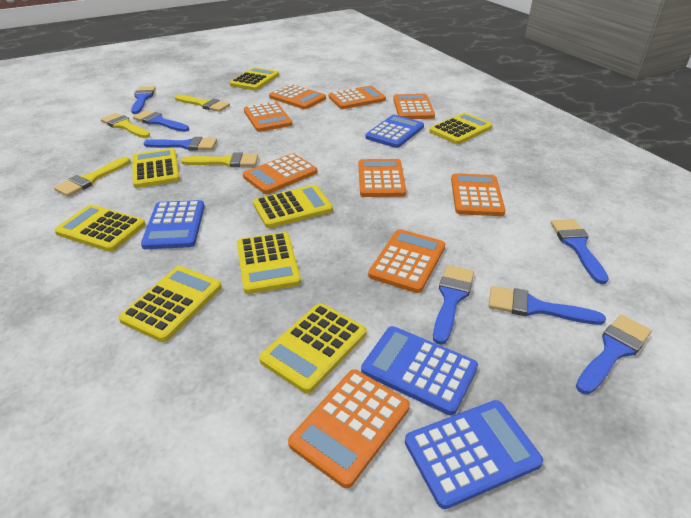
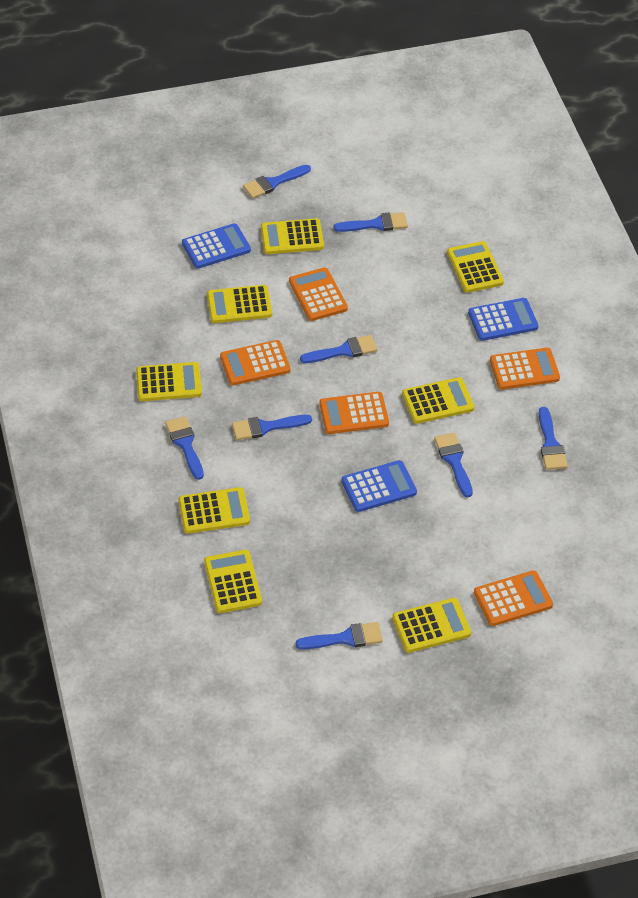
blue brush: 7 -> 8
blue calculator: 4 -> 3
orange calculator: 9 -> 5
yellow brush: 4 -> 0

